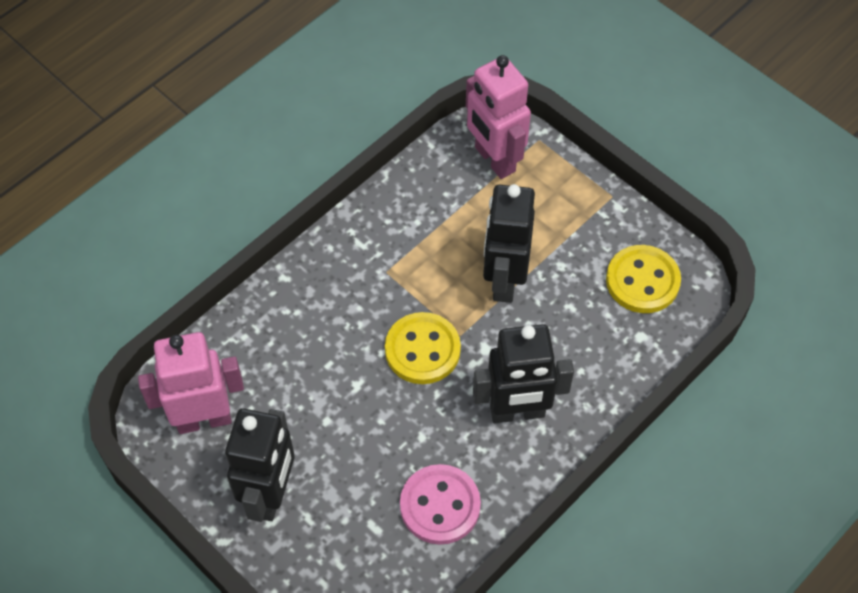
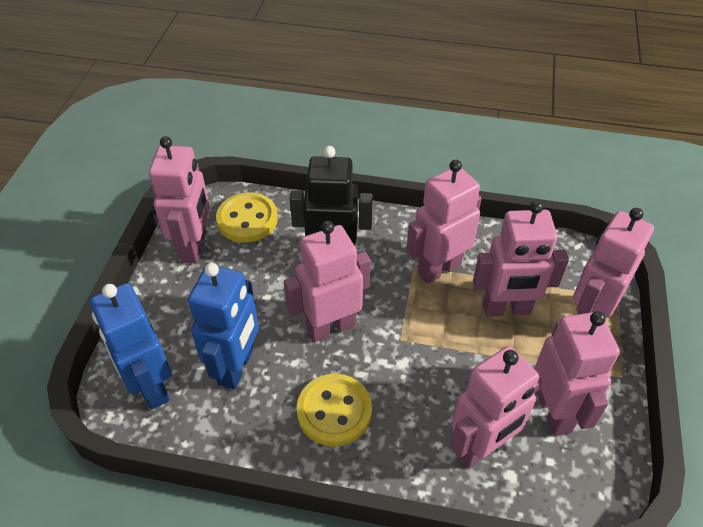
black robot: 3 -> 1
blue robot: 0 -> 2
pink button: 1 -> 0
pink robot: 2 -> 7

